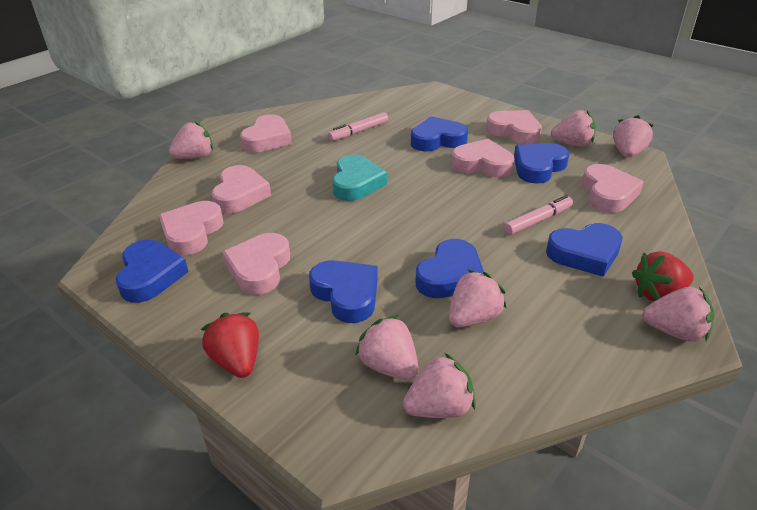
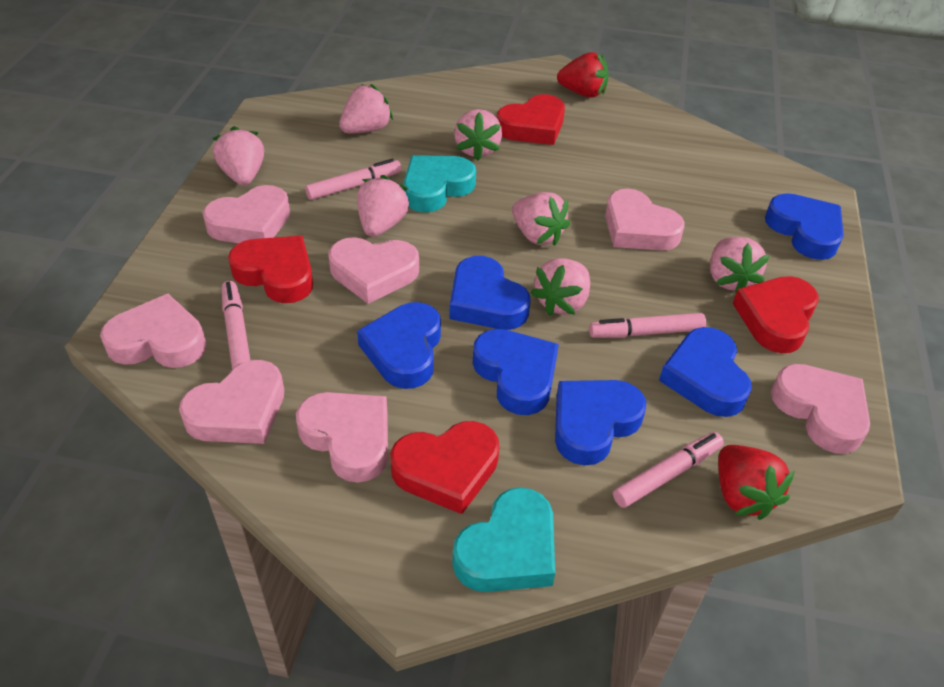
pink marker: 2 -> 4
red heart: 0 -> 4
turquoise heart: 1 -> 2

